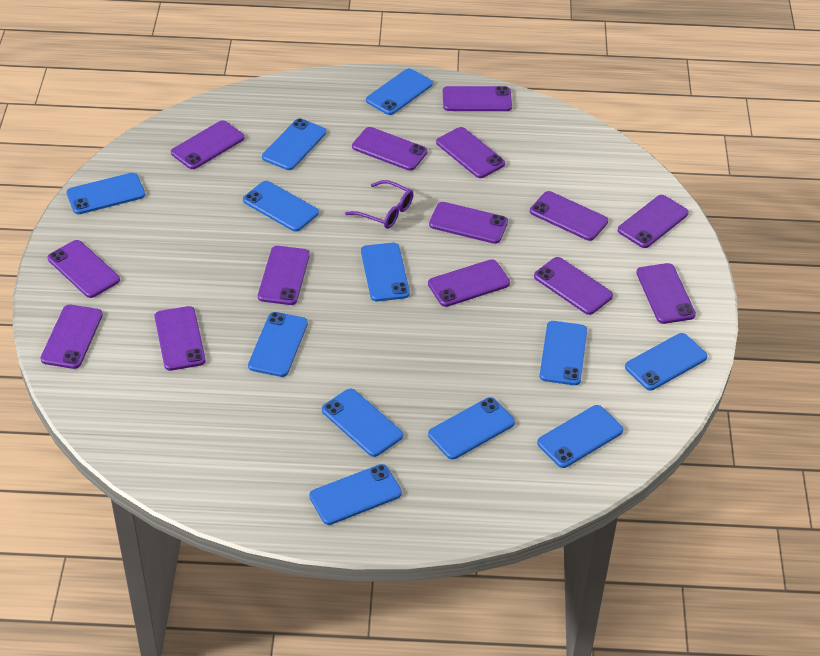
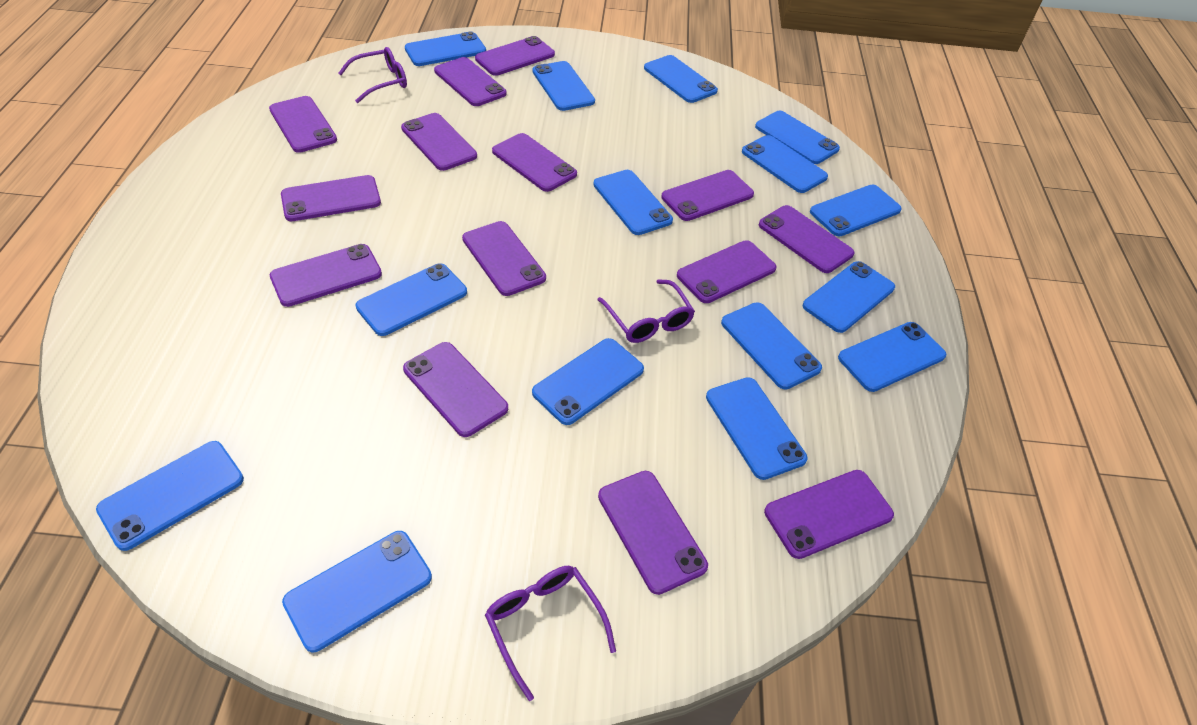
blue phone: 12 -> 15
purple glasses: 1 -> 3

